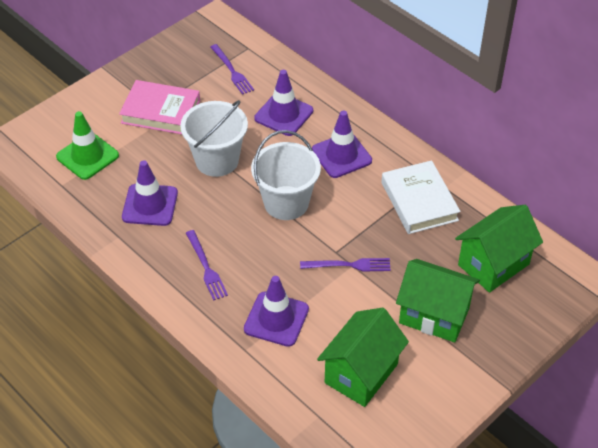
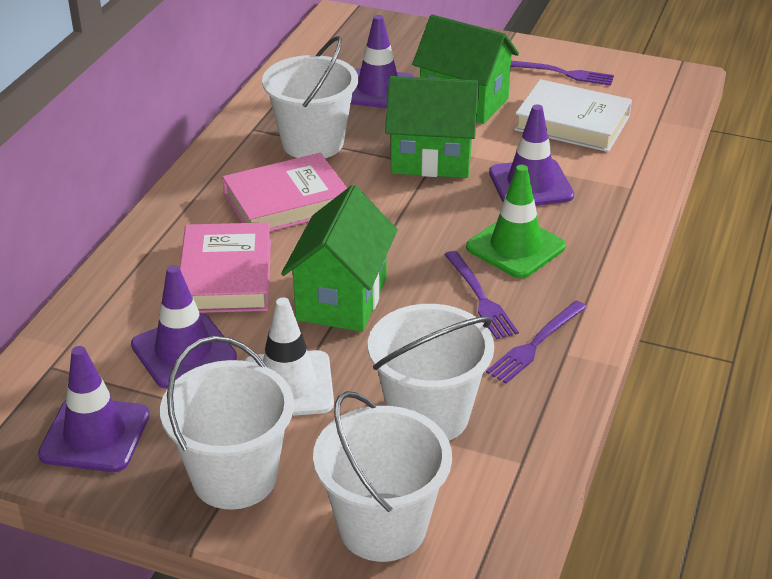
pink book: 1 -> 2
white bucket: 2 -> 4
white traffic cone: 0 -> 1

